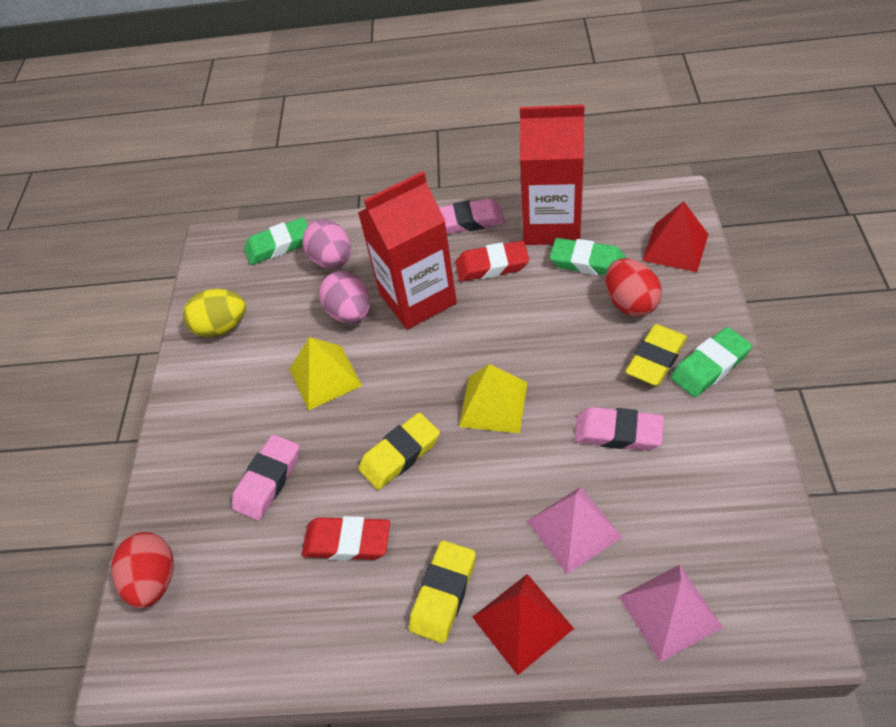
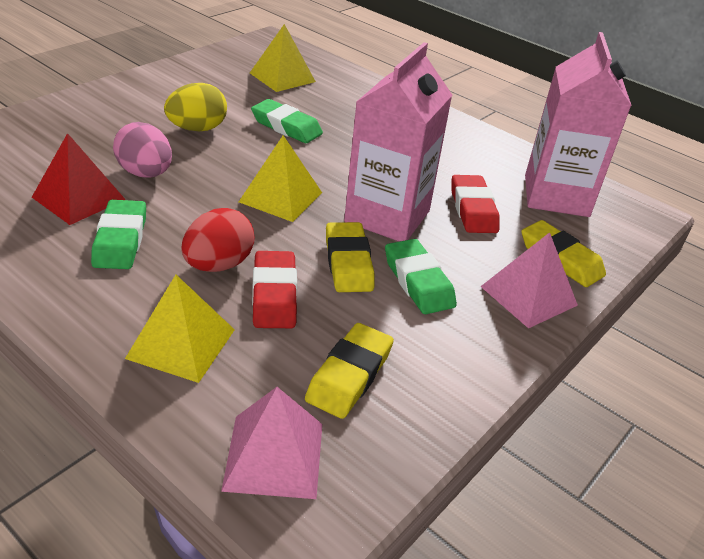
pink carton: 0 -> 2
pink egg: 2 -> 1
pink eraser: 3 -> 0
red carton: 2 -> 0
red egg: 2 -> 1
red pyramid: 2 -> 1
yellow pyramid: 2 -> 3

